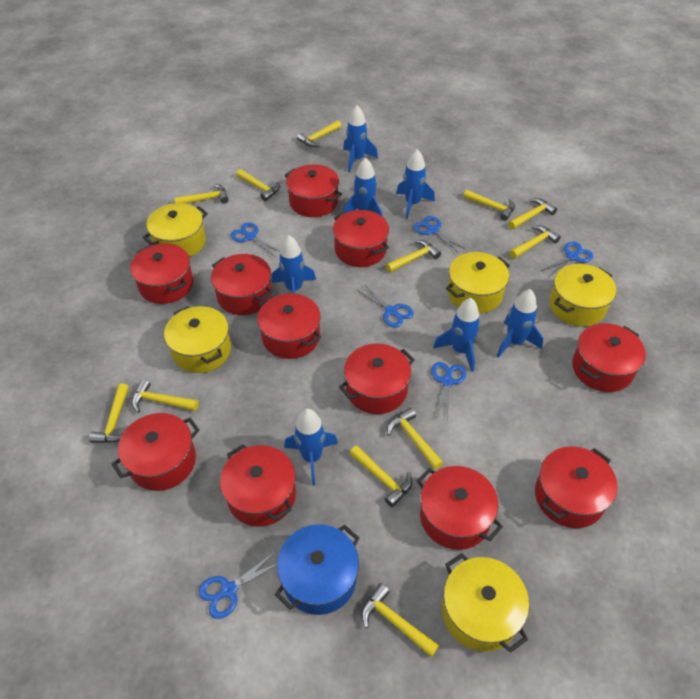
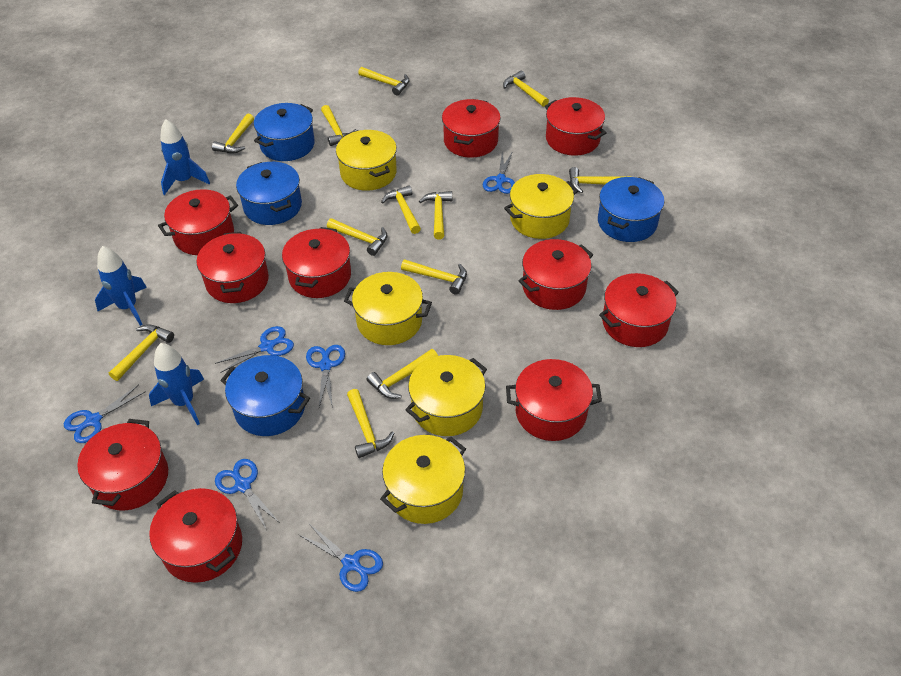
blue pot: 1 -> 4
blue rocket: 7 -> 3
red pot: 11 -> 10

